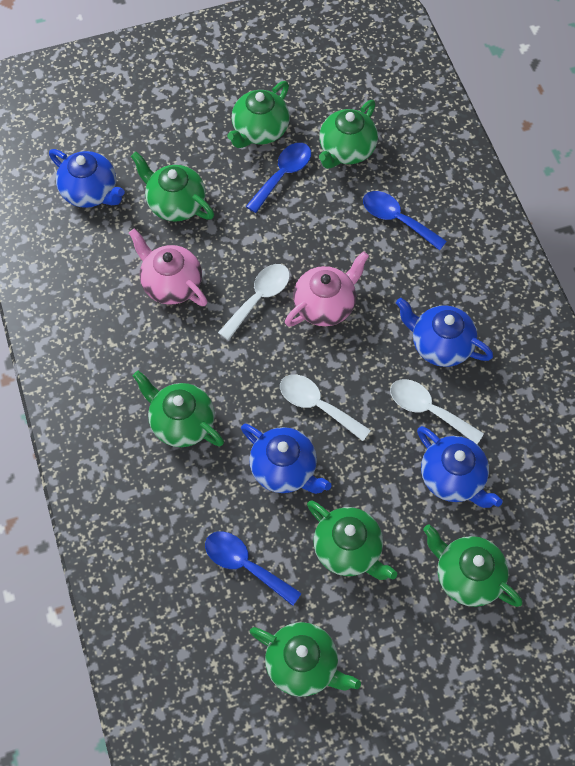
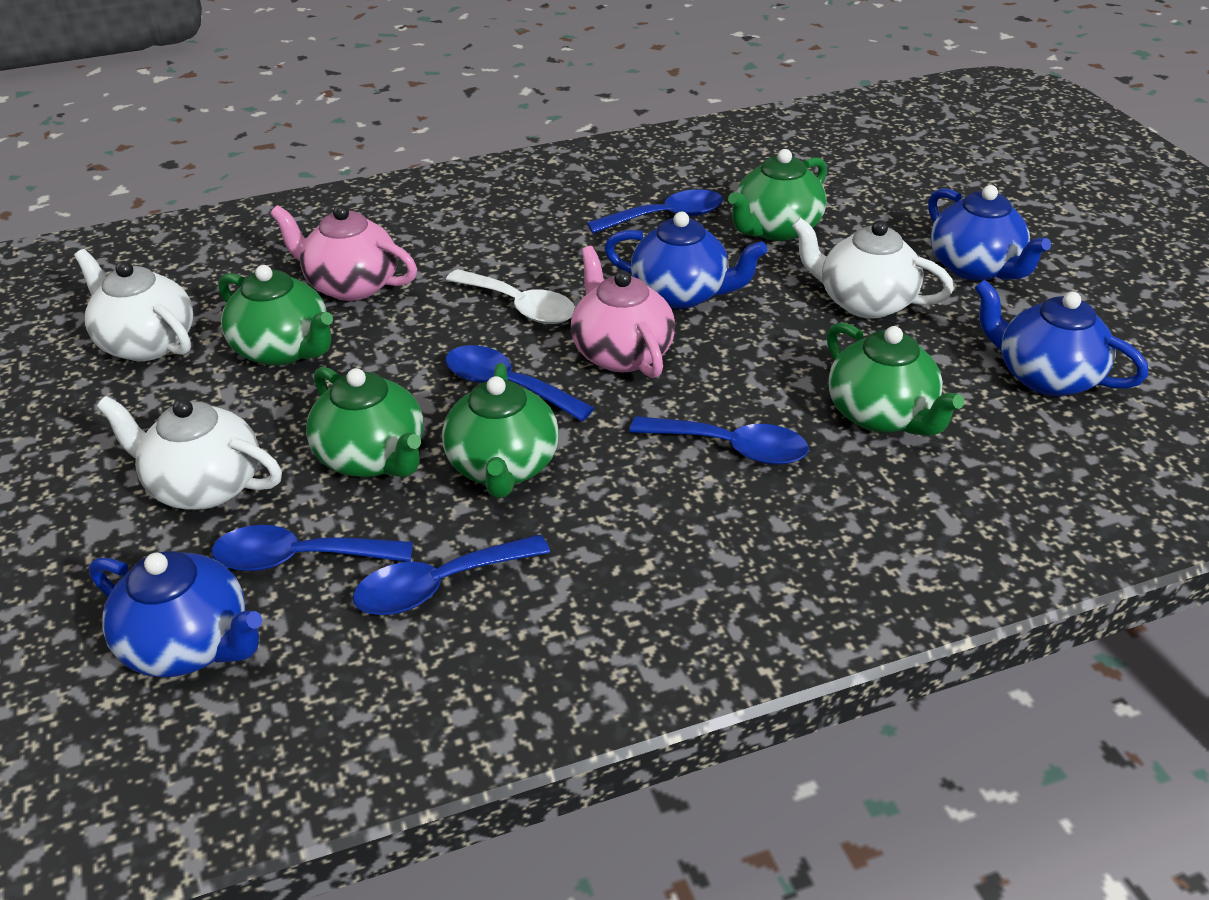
blue spoon: 3 -> 5
green teapot: 7 -> 5
white spoon: 3 -> 1
white teapot: 0 -> 3

